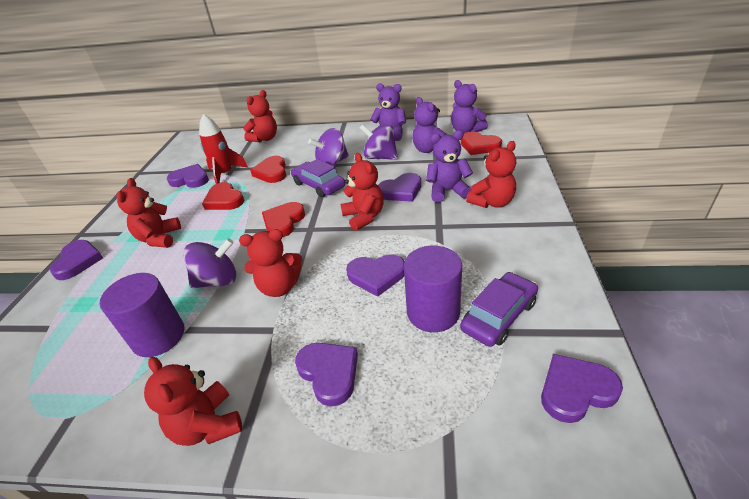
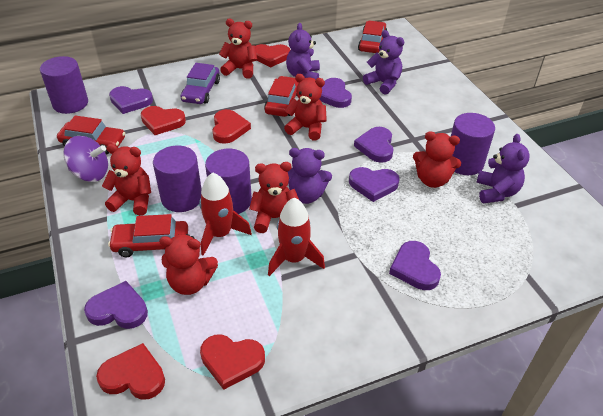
purple car: 2 -> 1
purple cylinder: 2 -> 4
purple spinning top: 3 -> 1
red car: 0 -> 4
red heart: 4 -> 5
red rocket: 1 -> 2

